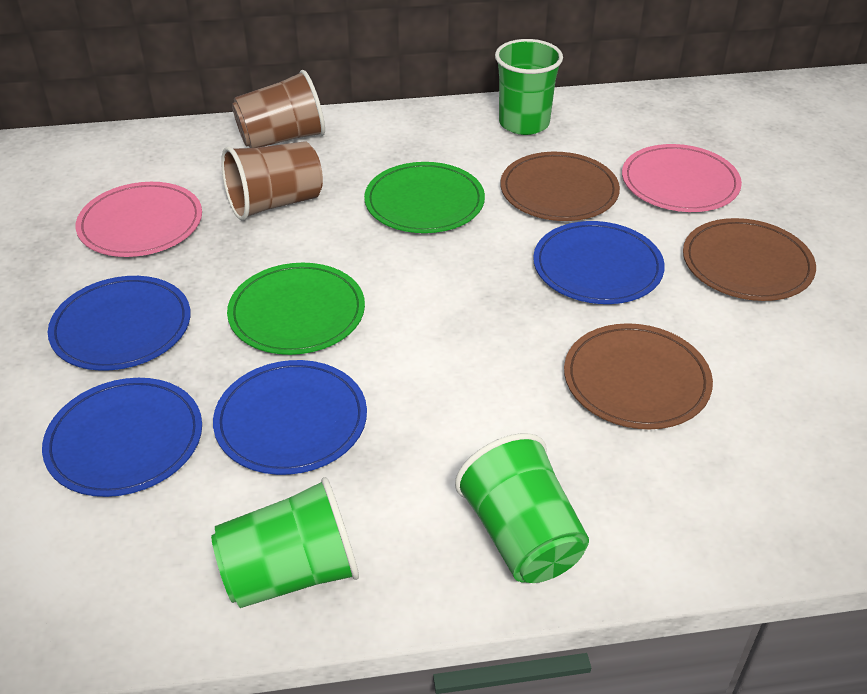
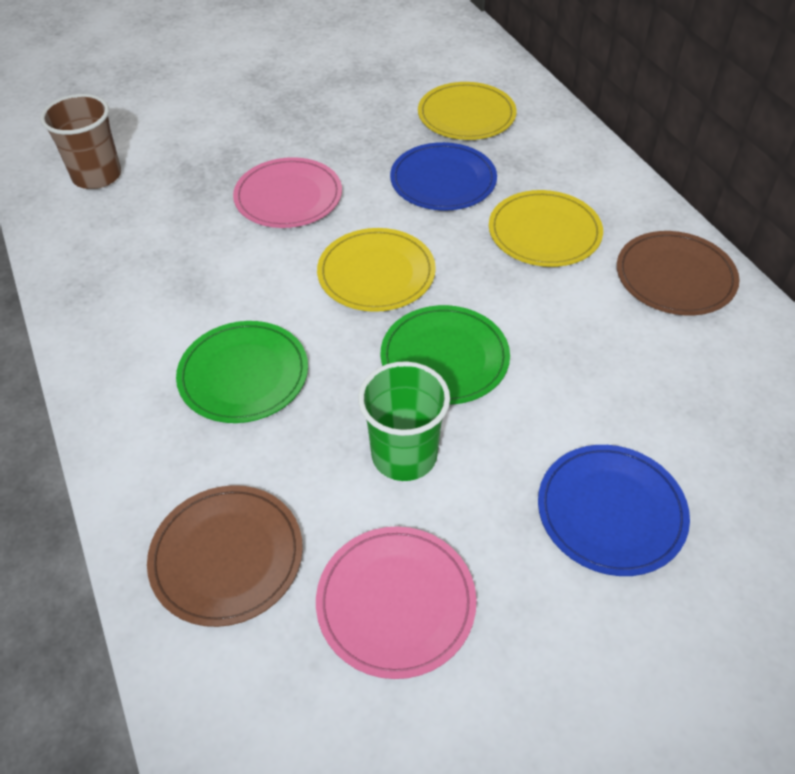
blue plate: 4 -> 2
brown cup: 2 -> 1
brown plate: 3 -> 2
green cup: 3 -> 1
yellow plate: 0 -> 3

